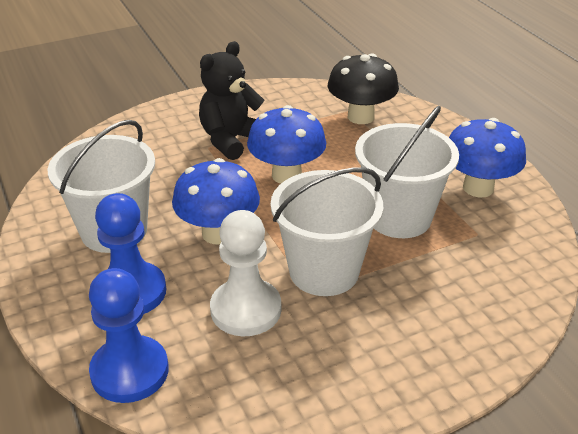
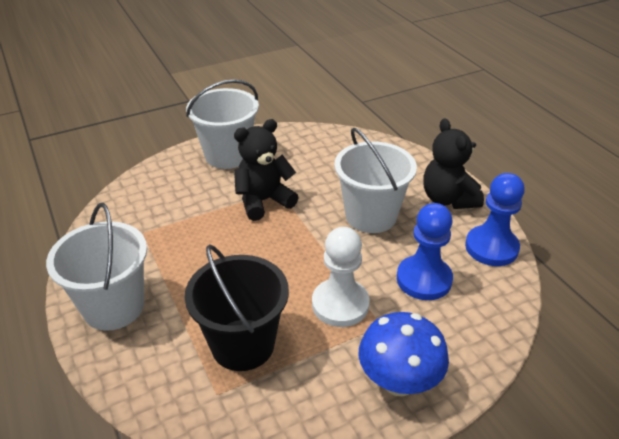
black bucket: 0 -> 1
black mushroom: 1 -> 0
black teddy bear: 1 -> 2
blue mushroom: 3 -> 1

